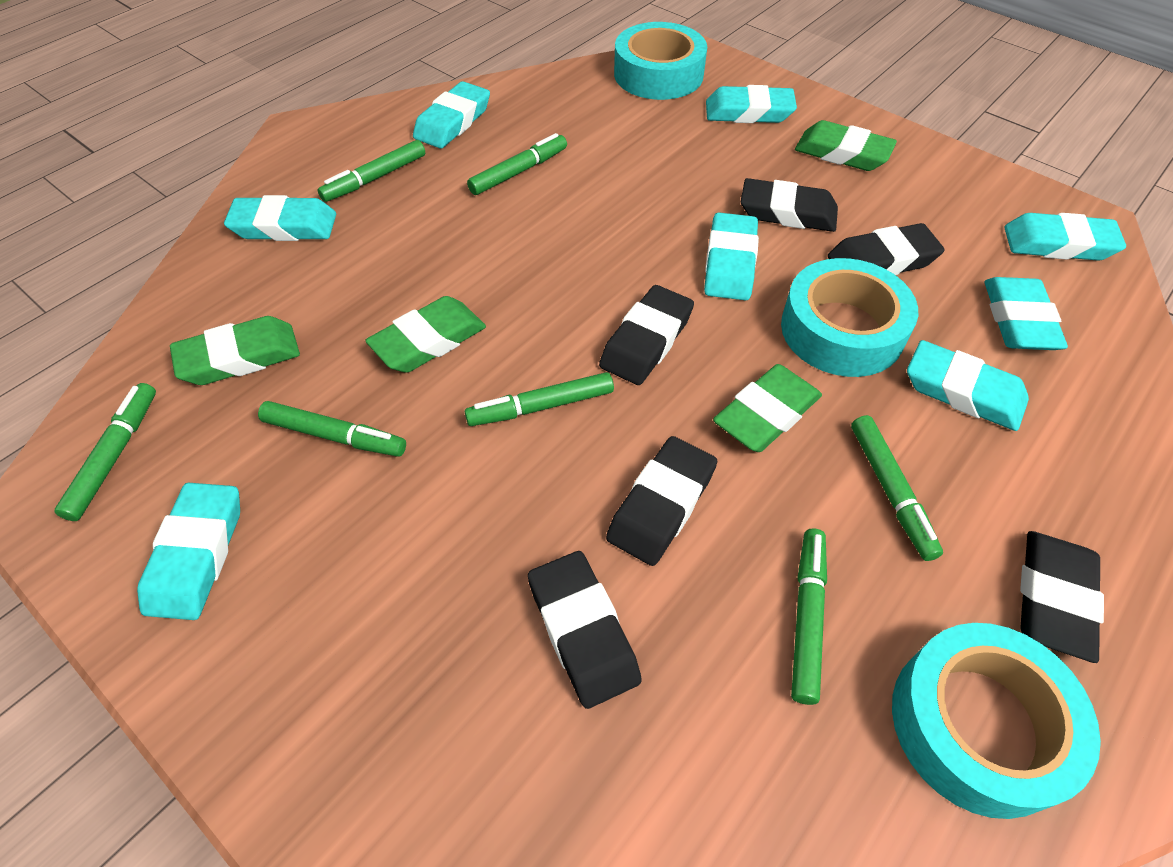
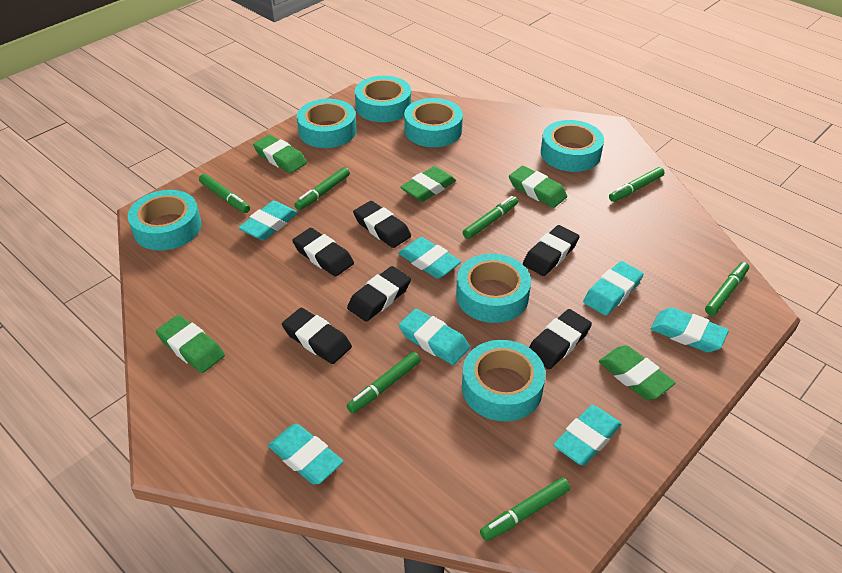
green eraser: 4 -> 5
turquoise eraser: 8 -> 7
turquoise tape: 3 -> 7

